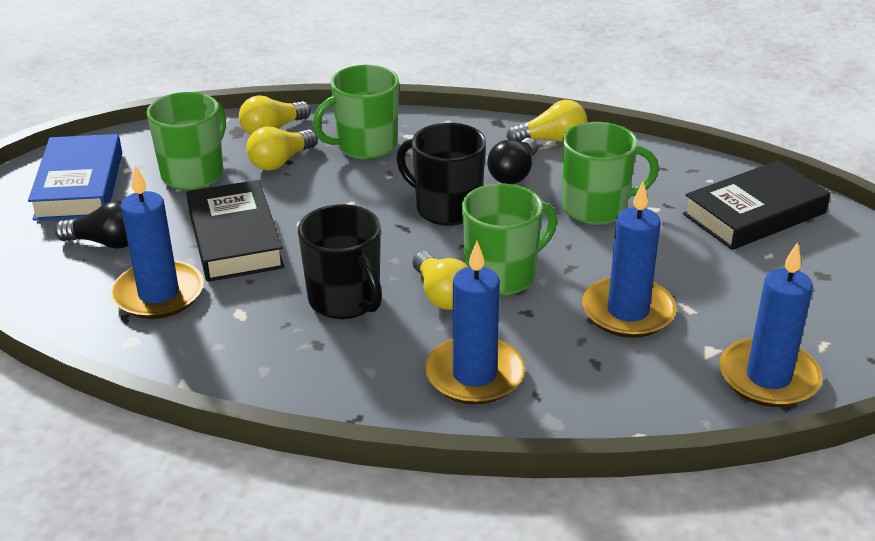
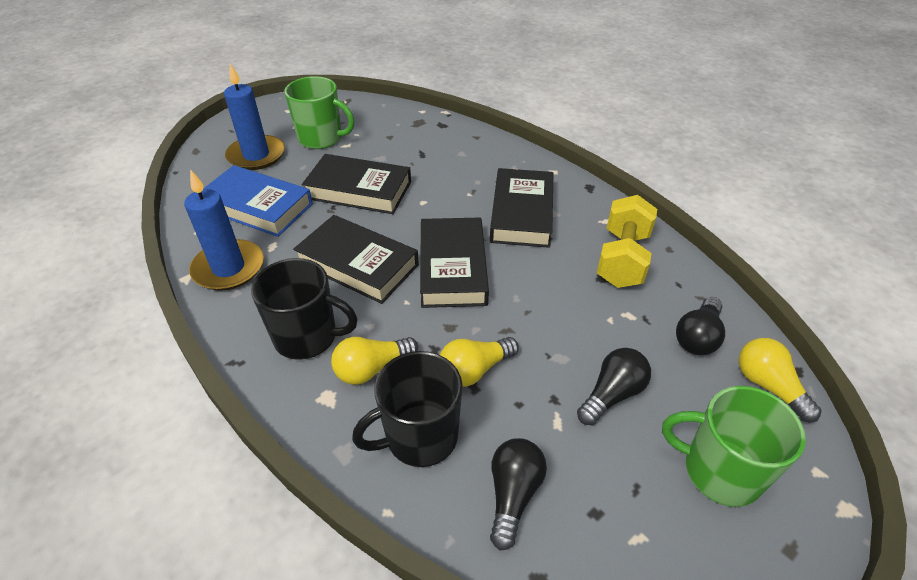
black book: 2 -> 4
black light bulb: 2 -> 3
blue candle: 4 -> 2
green mug: 4 -> 2
yellow dumbbell: 0 -> 1
yellow light bulb: 4 -> 3

